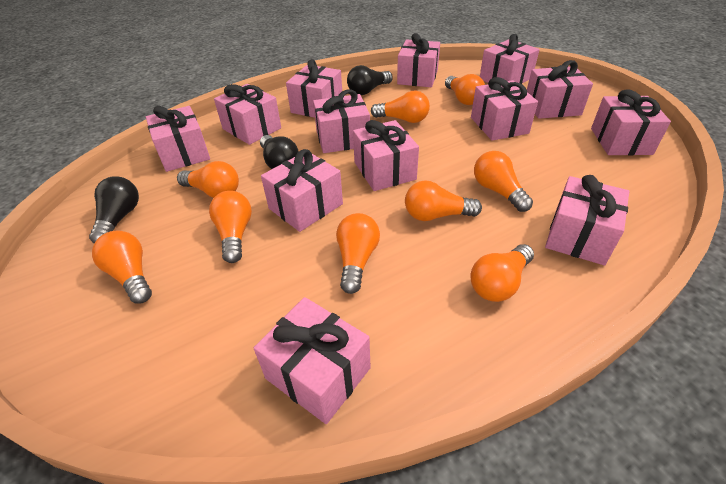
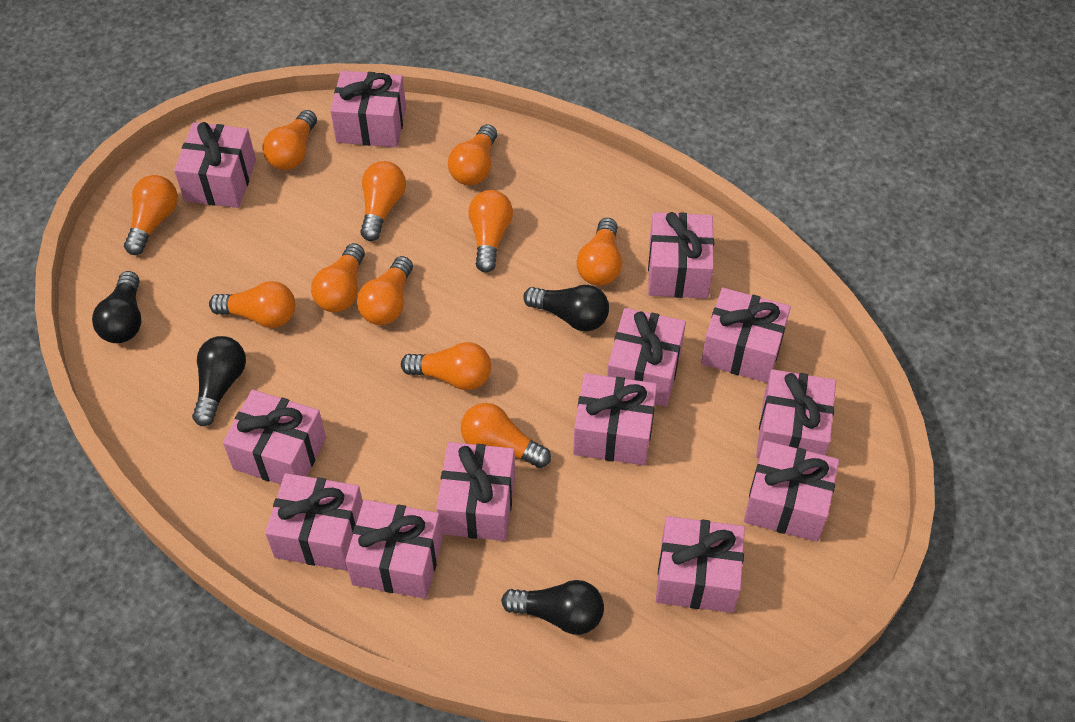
black light bulb: 3 -> 4
orange light bulb: 9 -> 11

